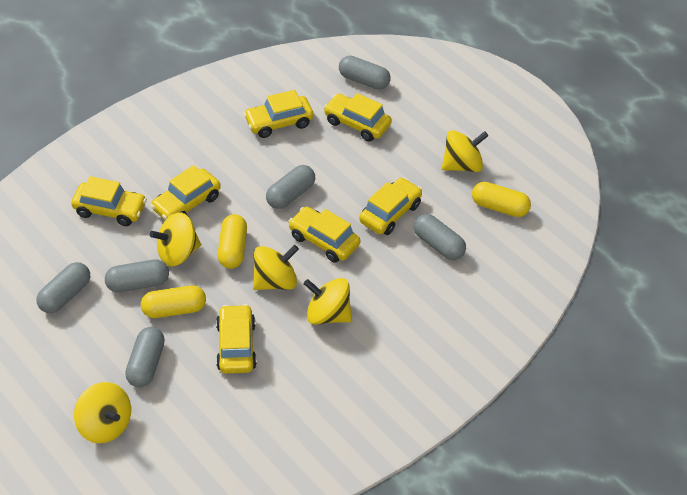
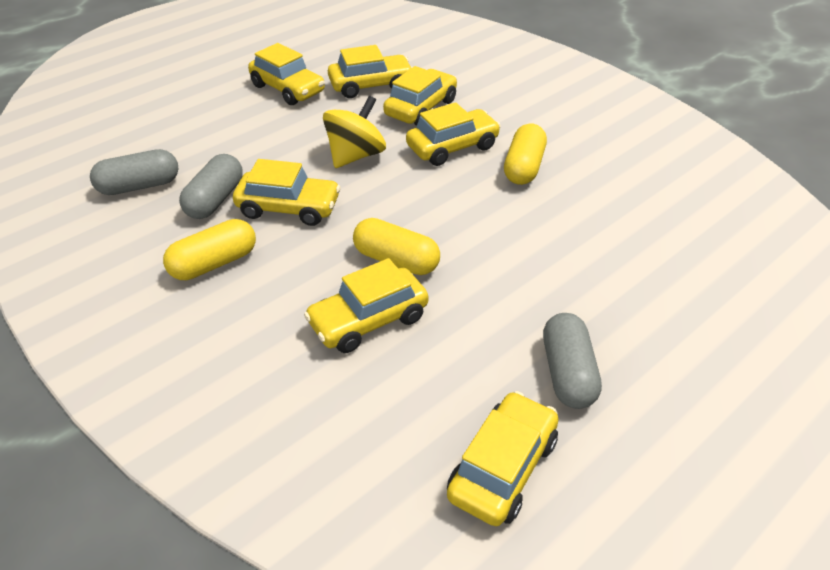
grey capsule: 6 -> 3
yellow spinning top: 5 -> 1

